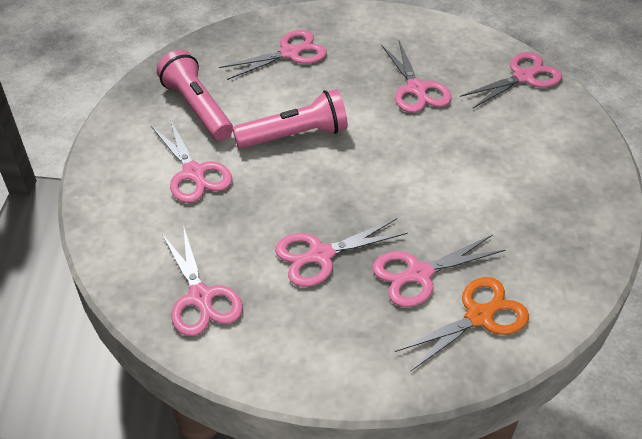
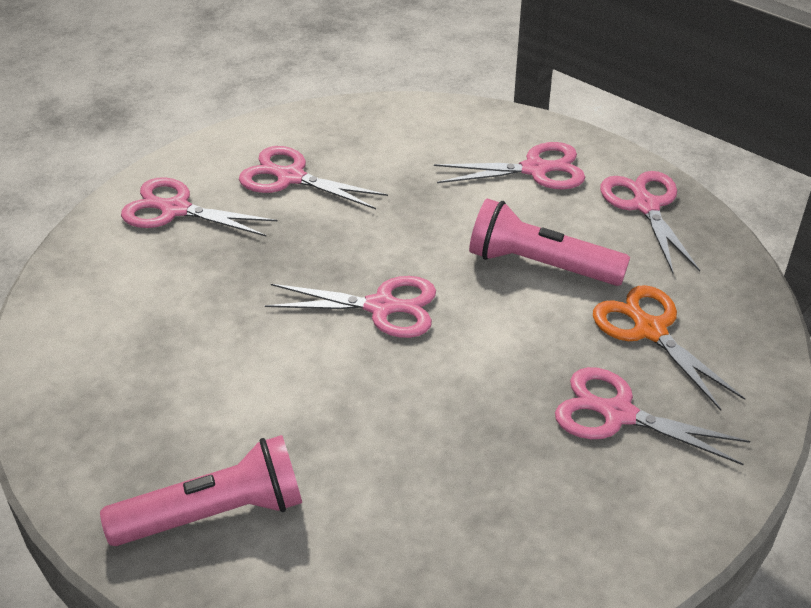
pink scissors: 7 -> 6

